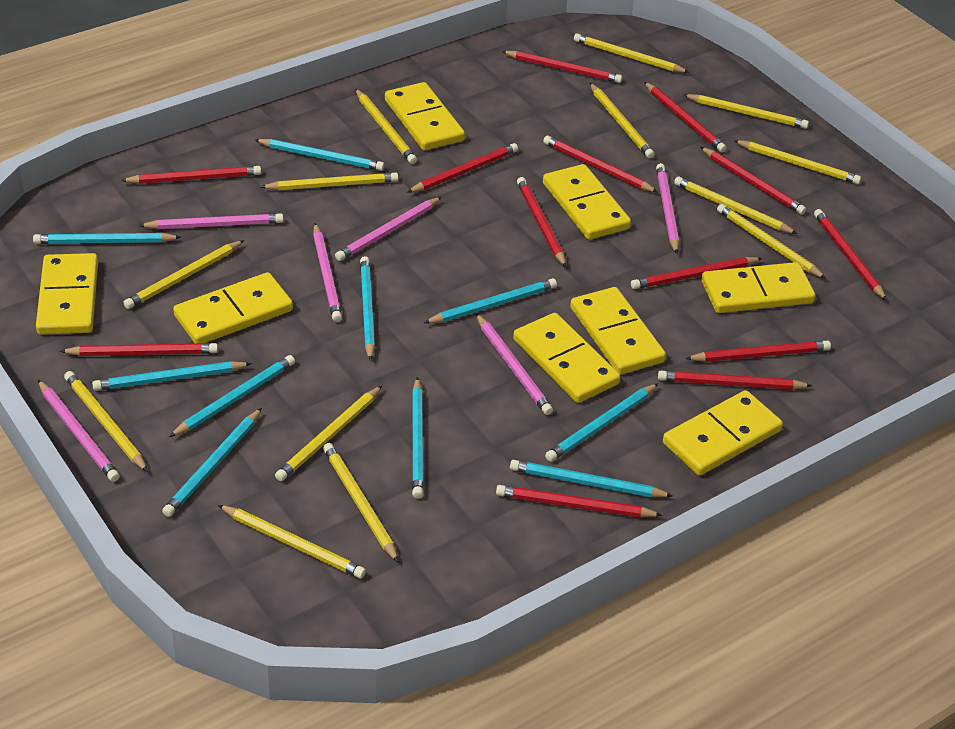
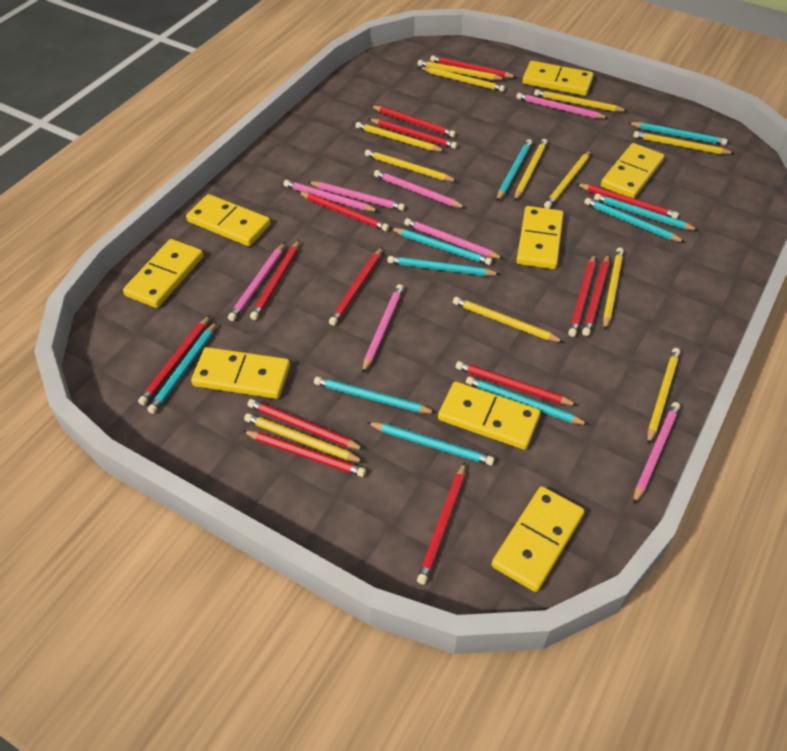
pink pencil: 6 -> 8
red pencil: 13 -> 14
yellow pencil: 13 -> 12

